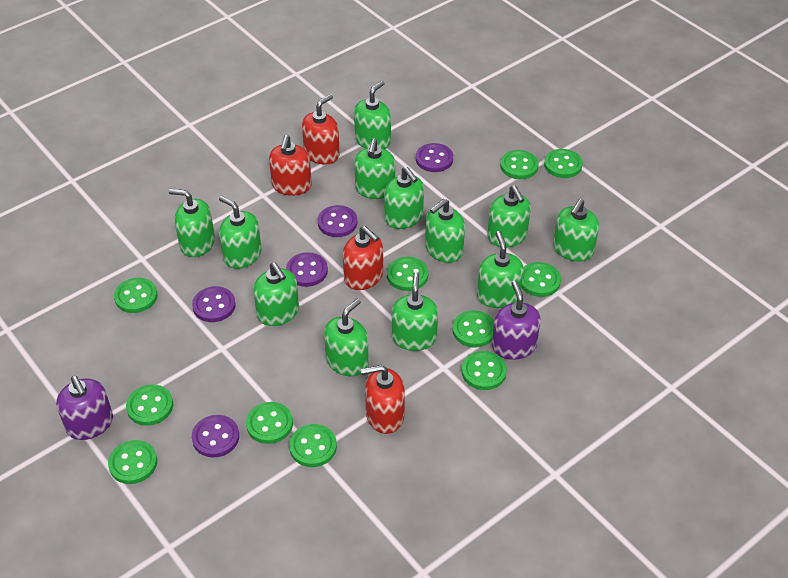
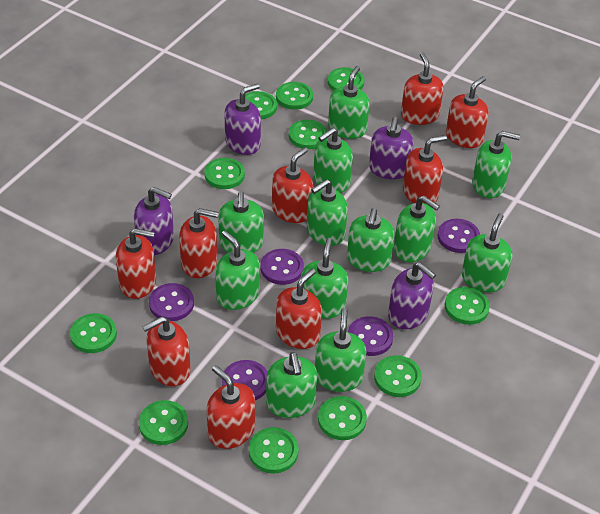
purple soap dispenser: 2 -> 4
red soap dispenser: 4 -> 9

